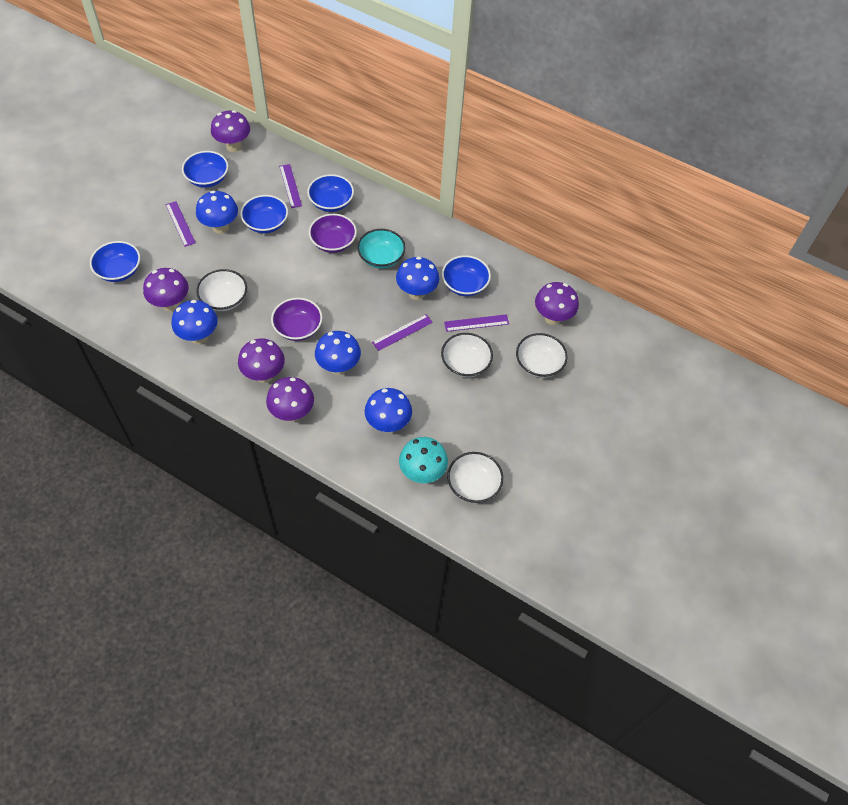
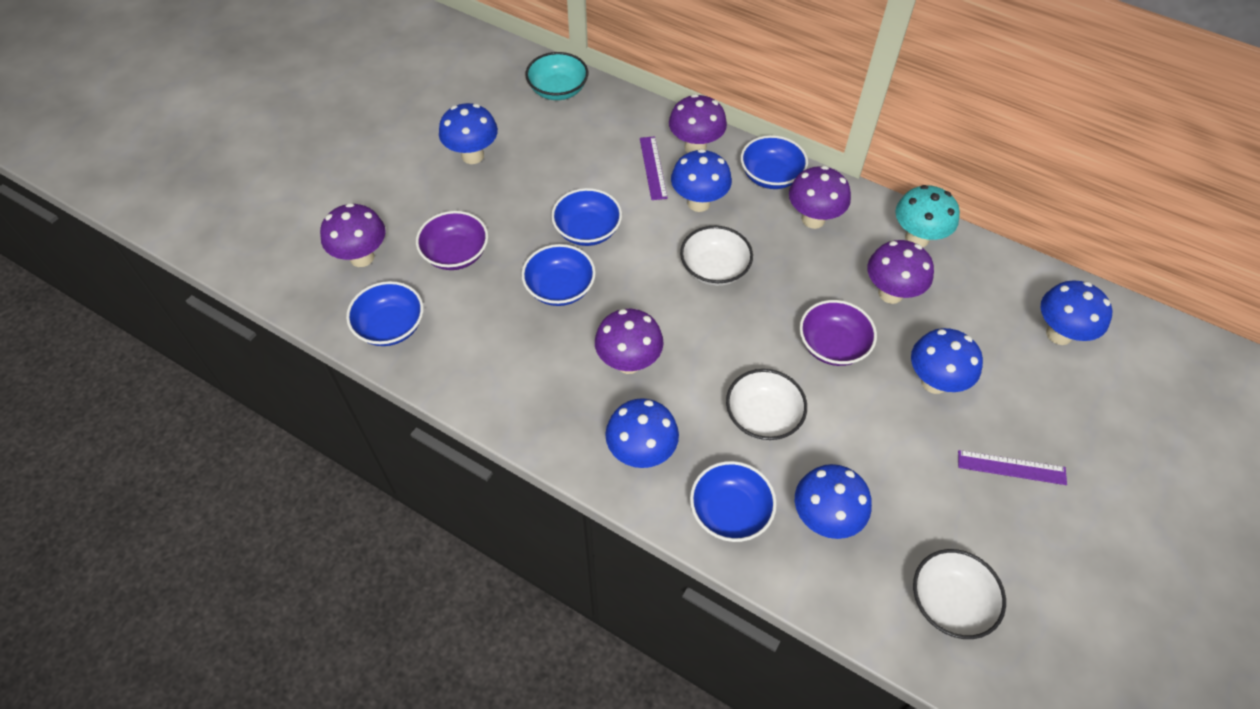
blue mushroom: 5 -> 6
purple ruler: 4 -> 2
white bowl: 4 -> 3

